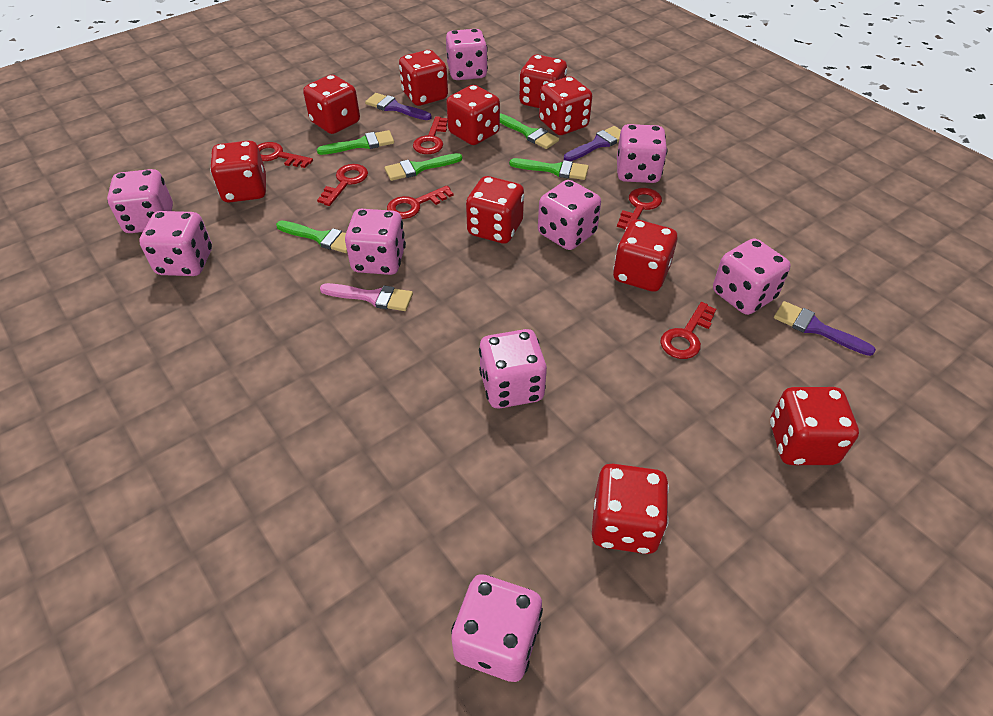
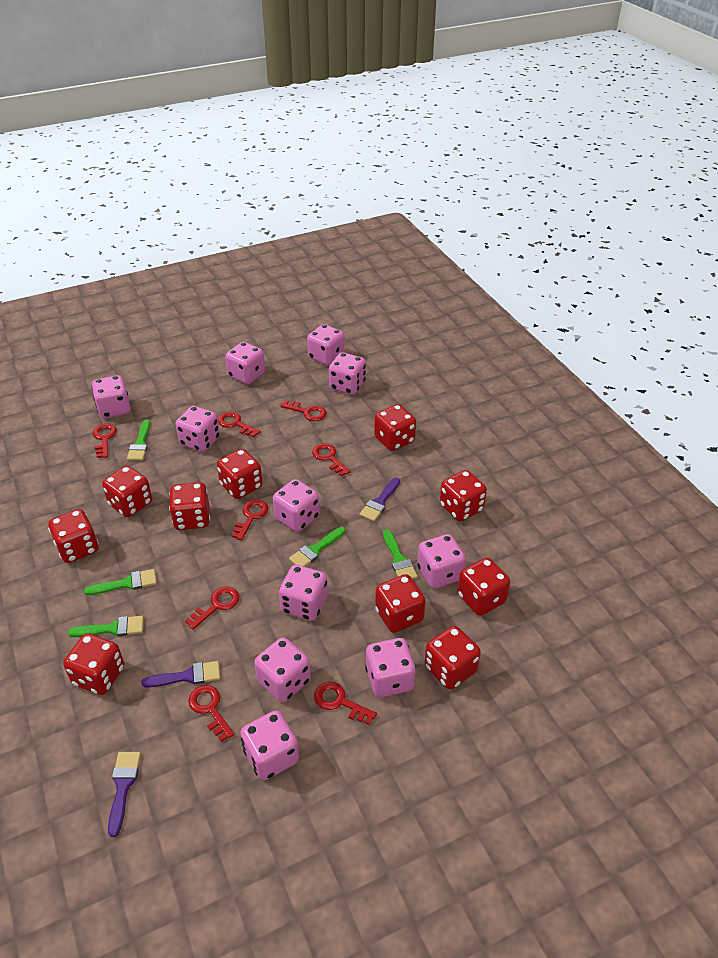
pink brush: 1 -> 0
pink dice: 9 -> 11
red key: 6 -> 8

